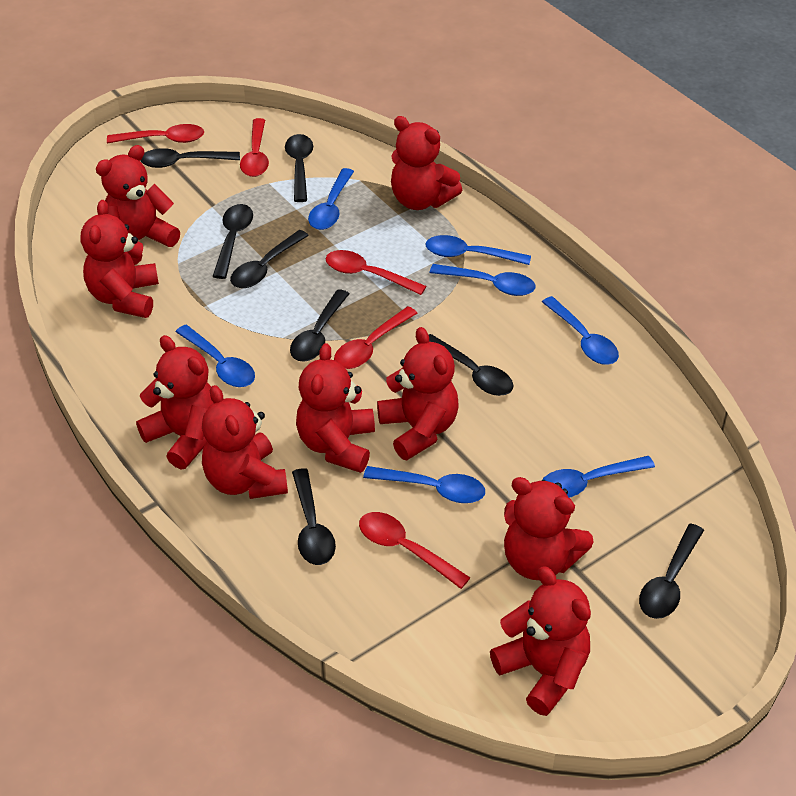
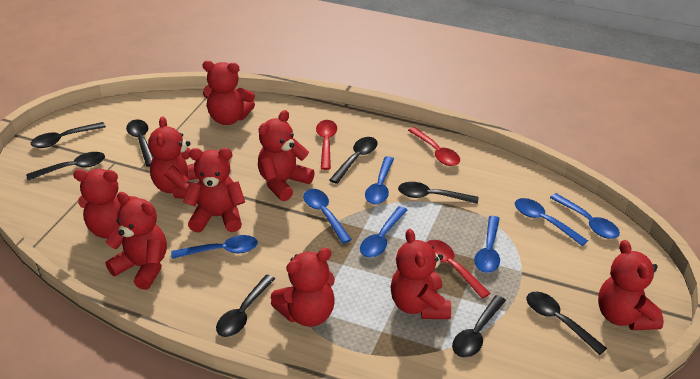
red spoon: 5 -> 3

